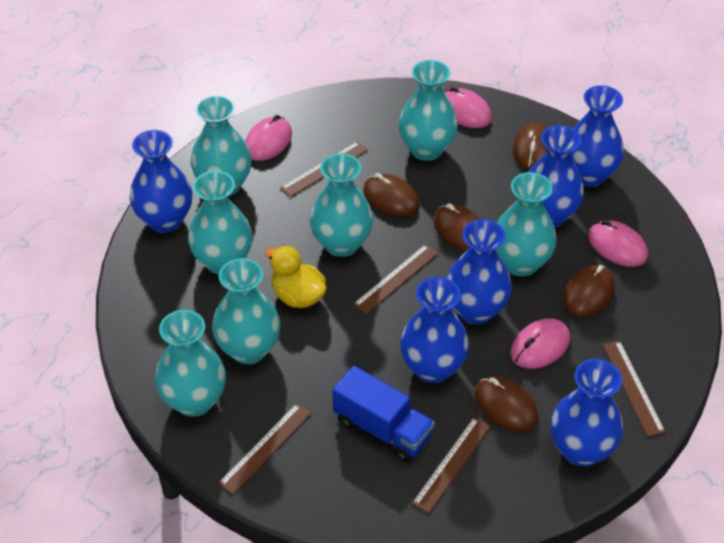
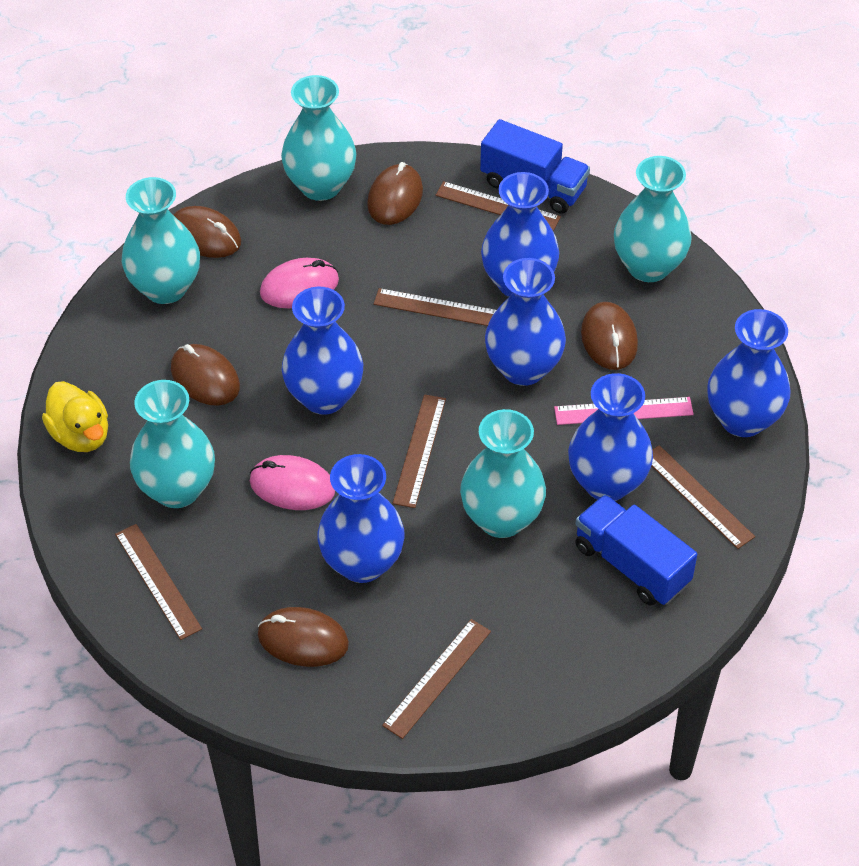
blue truck: 1 -> 2
brown ruler: 5 -> 6
pink mouse: 4 -> 2
pink ruler: 0 -> 1
turquoise vase: 7 -> 5

